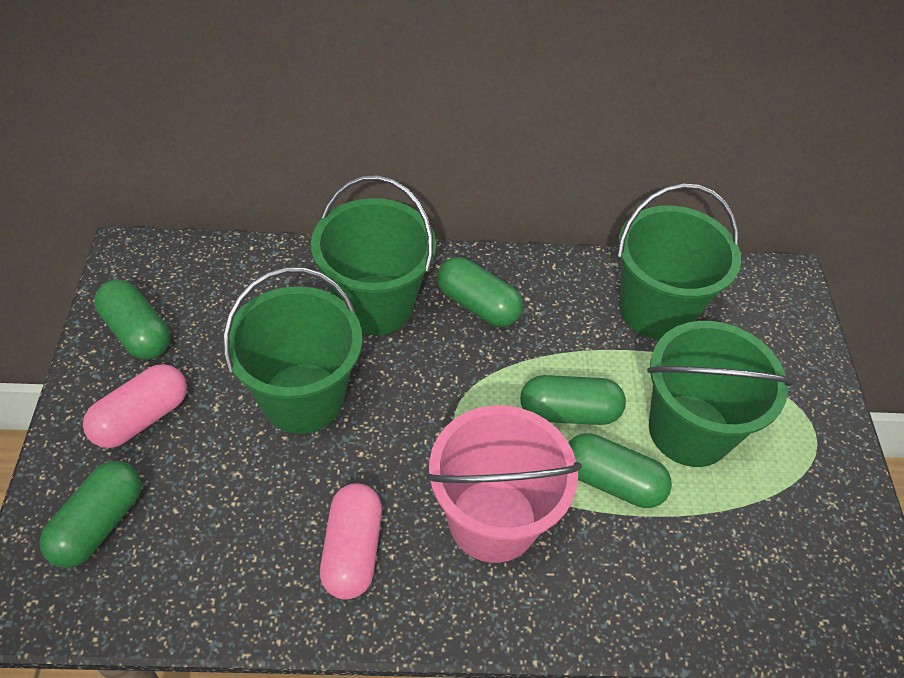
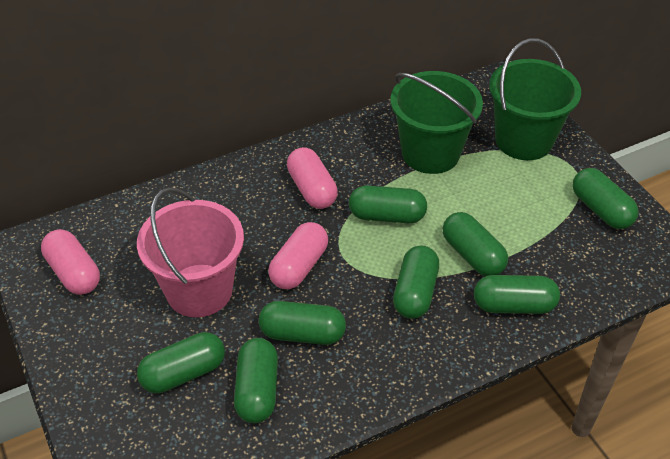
green bucket: 4 -> 2
green capsule: 5 -> 8
pink capsule: 2 -> 3

